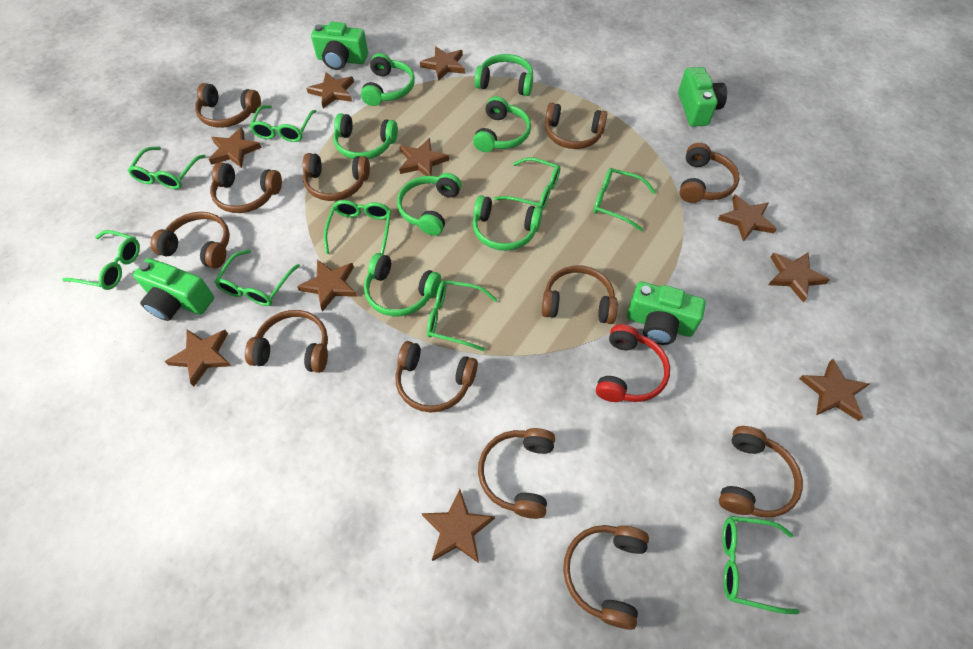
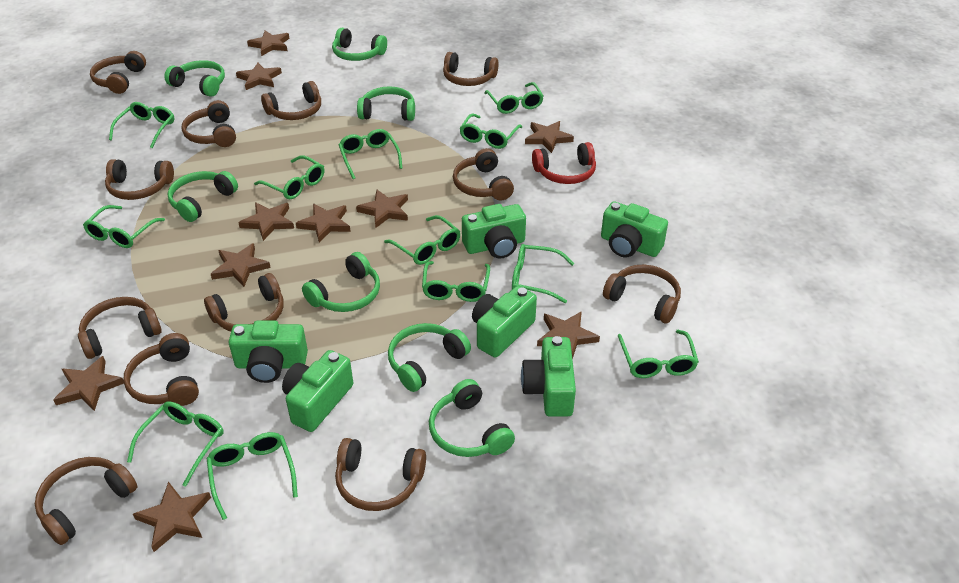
green camera: 4 -> 6
green glasses: 9 -> 12

